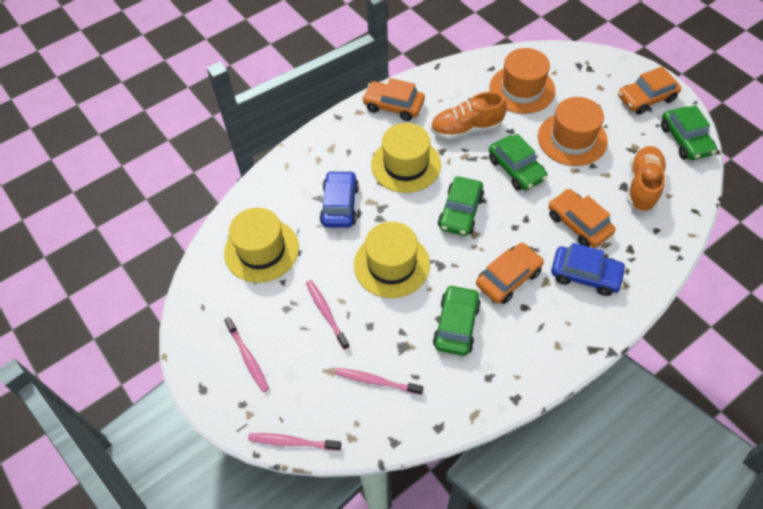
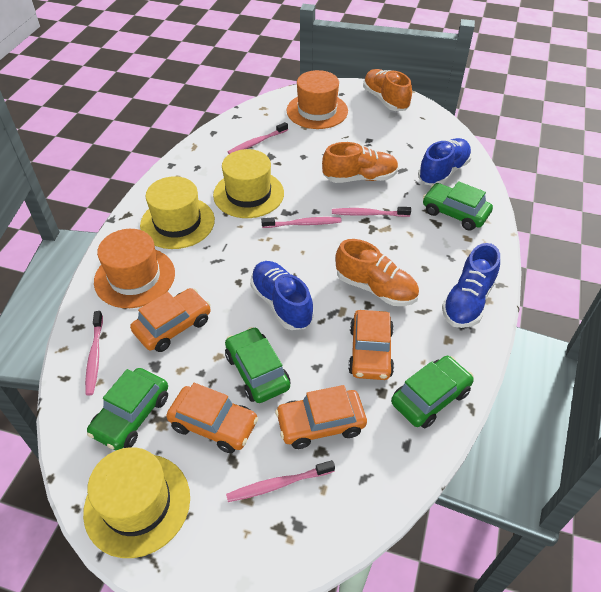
blue car: 2 -> 0
blue shoe: 0 -> 3
orange shoe: 2 -> 3
pink toothbrush: 4 -> 5

